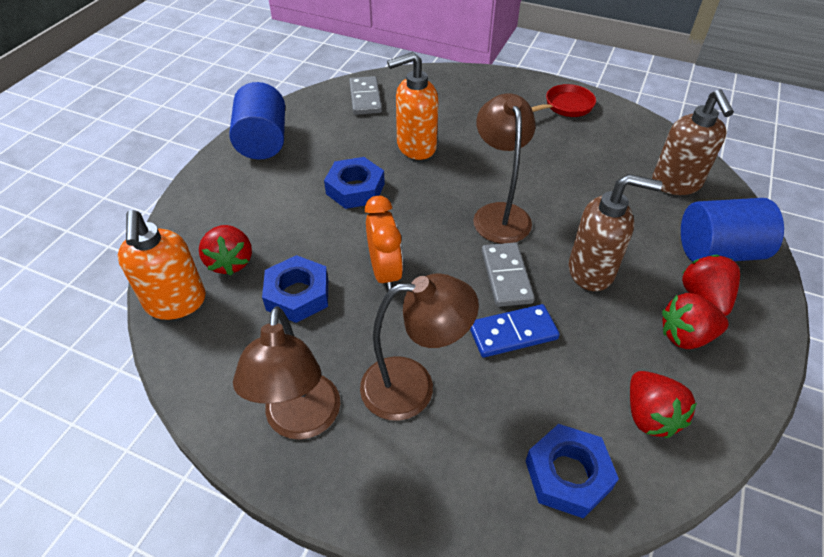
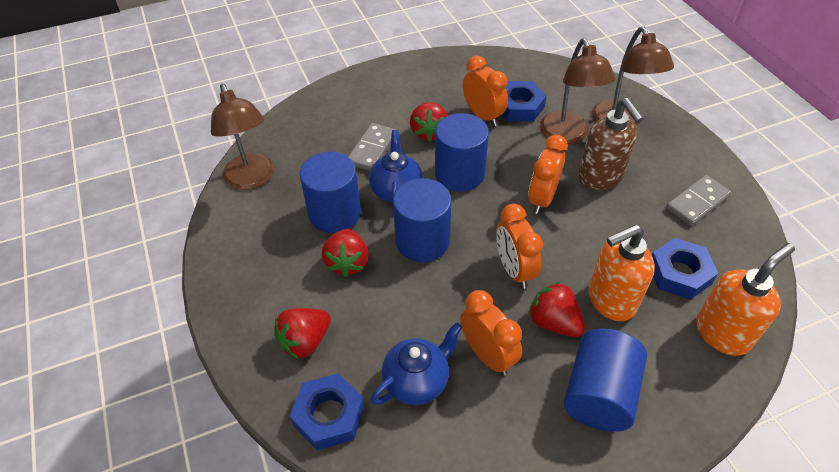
blue cylinder: 2 -> 4
blue domino: 1 -> 0
blue teapot: 0 -> 2
brown soap dispenser: 2 -> 1
orange clock: 1 -> 4
red pan: 1 -> 0

